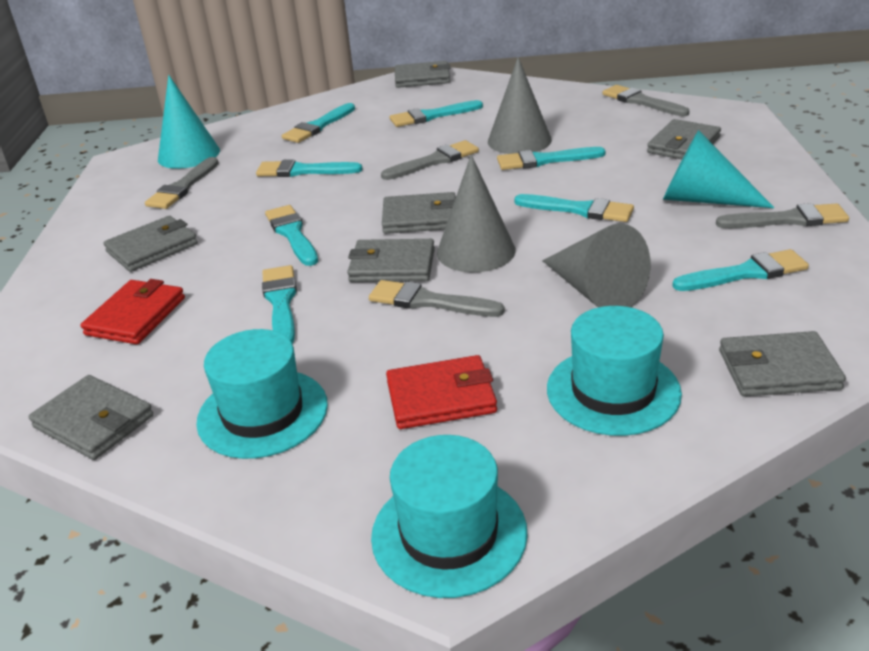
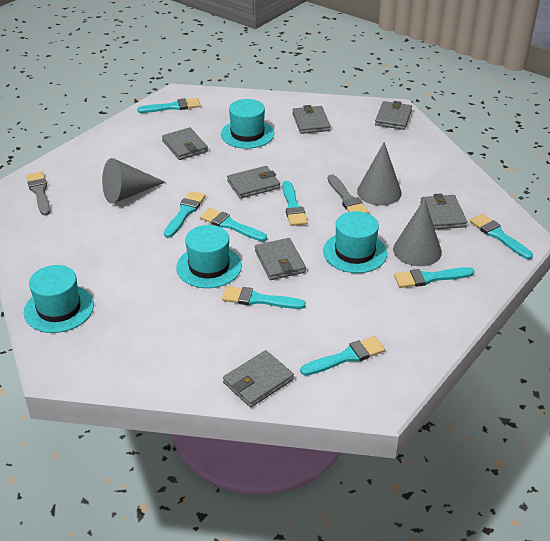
grey brush: 5 -> 2
red wallet: 2 -> 0
turquoise cone: 2 -> 0
turquoise hat: 3 -> 4

